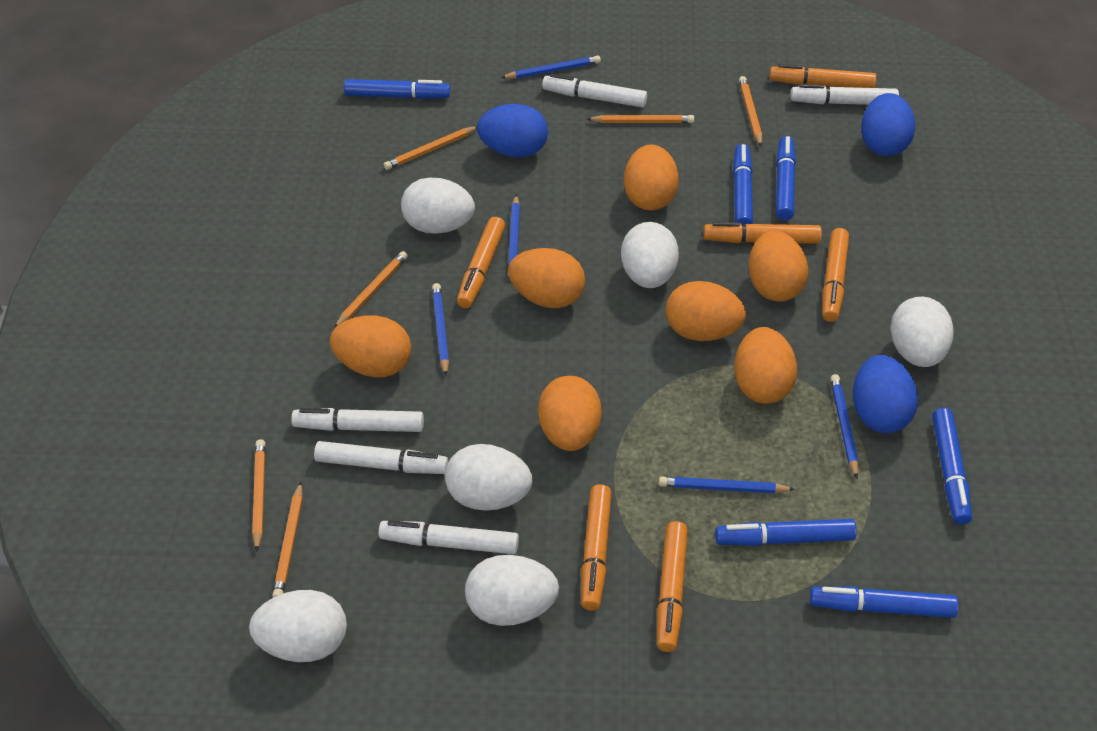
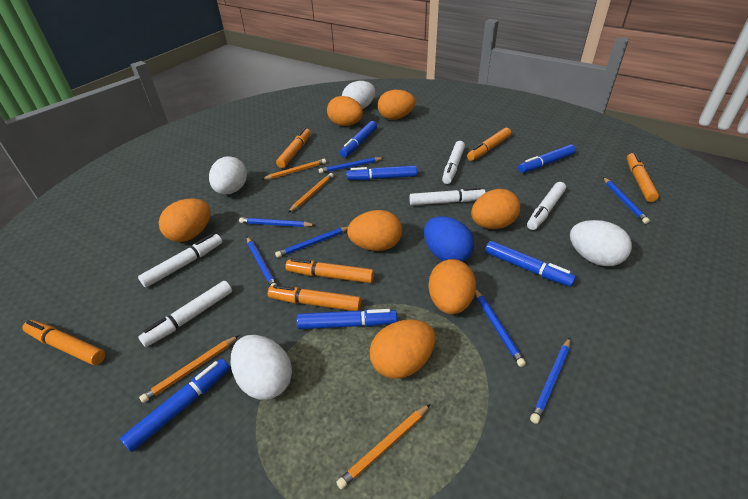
blue egg: 3 -> 1
blue pencil: 5 -> 7
orange pencil: 6 -> 4
white egg: 6 -> 4

